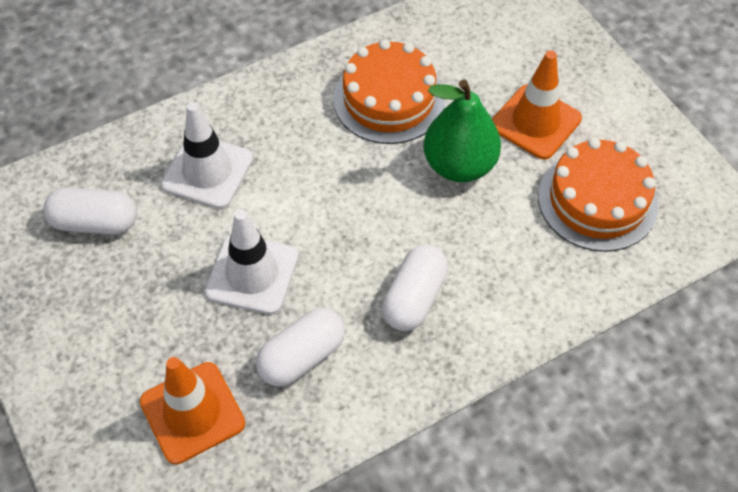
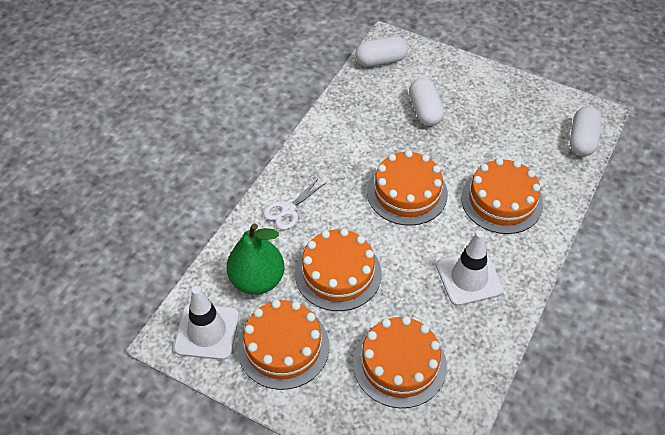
orange cake: 2 -> 5
orange traffic cone: 2 -> 0
white scissors: 0 -> 1

